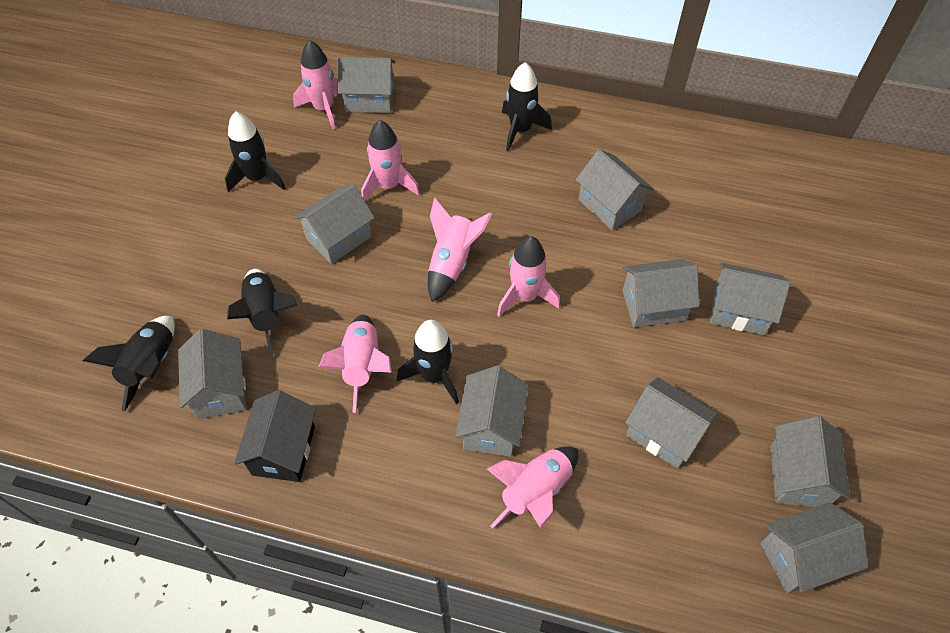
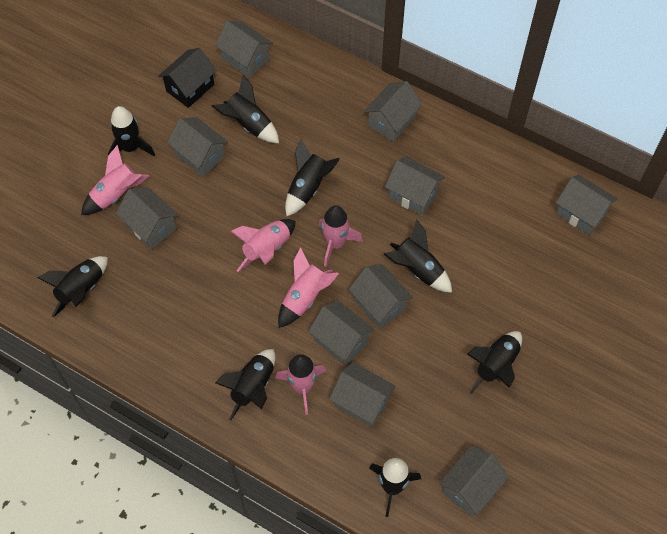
black rocket: 5 -> 8
pink rocket: 6 -> 5

